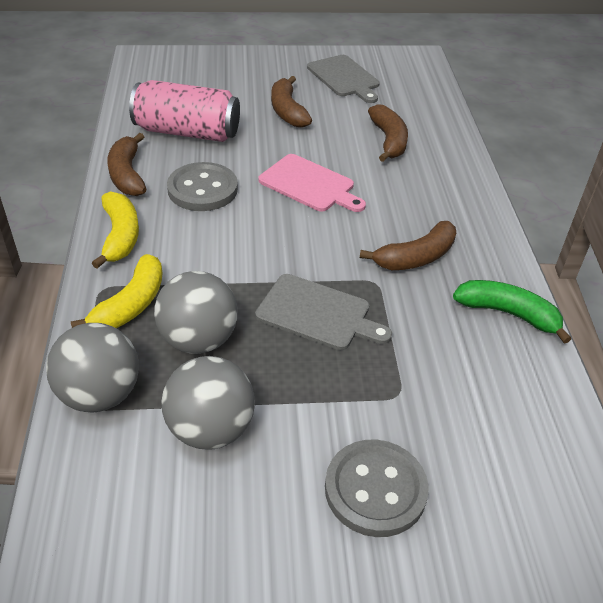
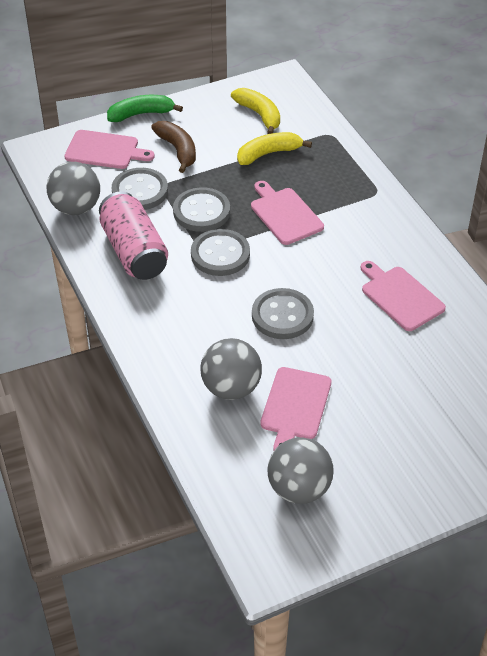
brown banana: 4 -> 1
grey button: 2 -> 4
grey cutting board: 2 -> 0
pink cutting board: 1 -> 4

